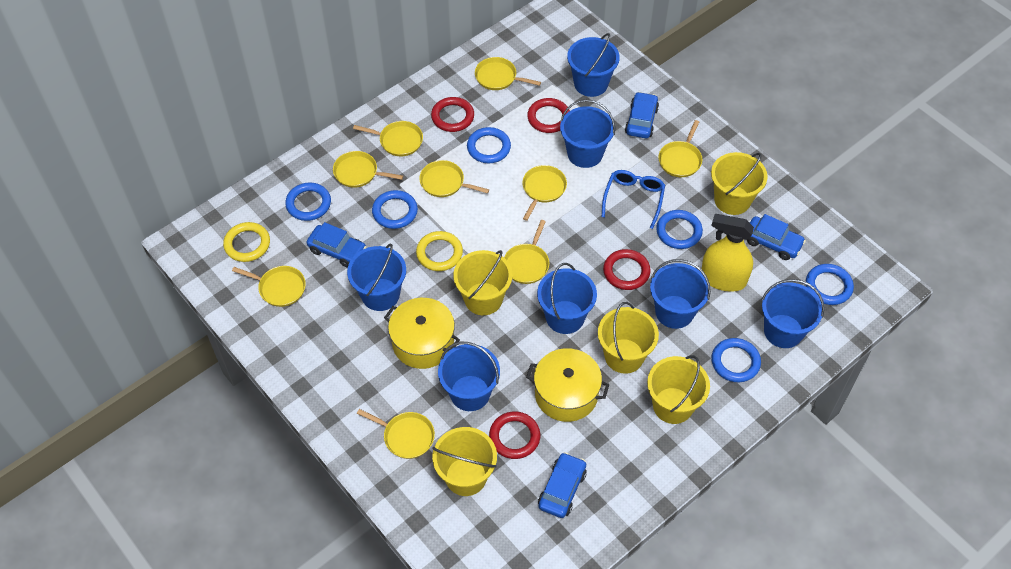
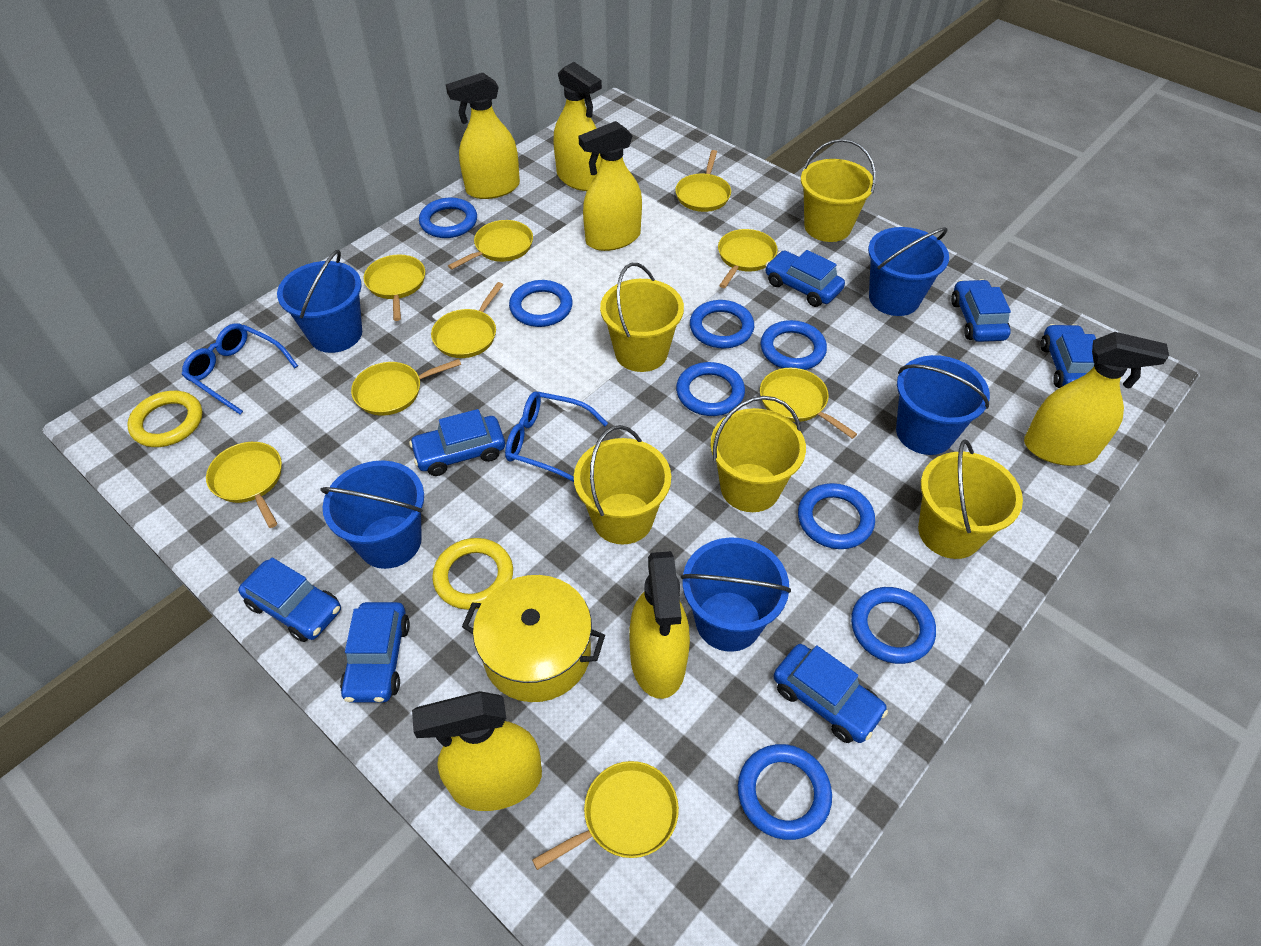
blue bucket: 7 -> 5
blue car: 4 -> 7
blue glasses: 1 -> 2
blue ring: 6 -> 8
red ring: 4 -> 0
yellow pot: 2 -> 1
yellow spray bottle: 1 -> 6

